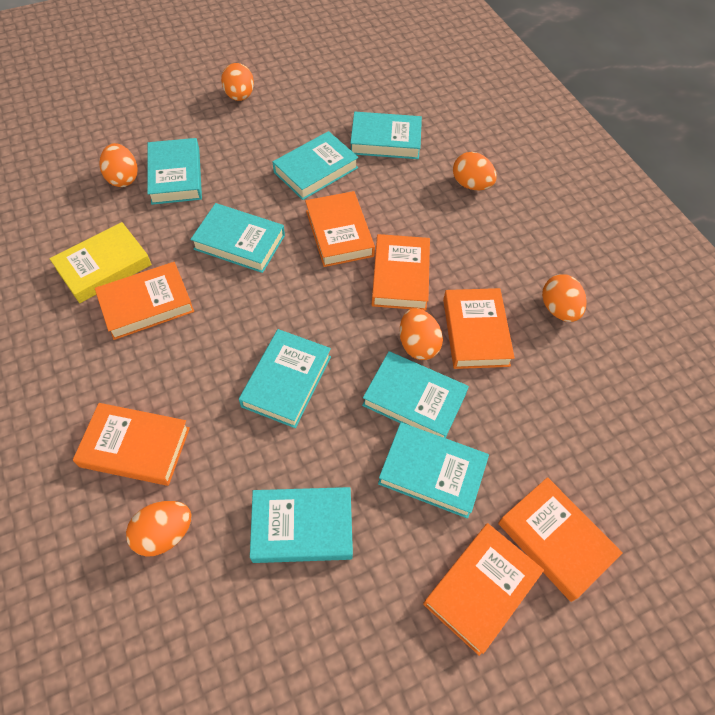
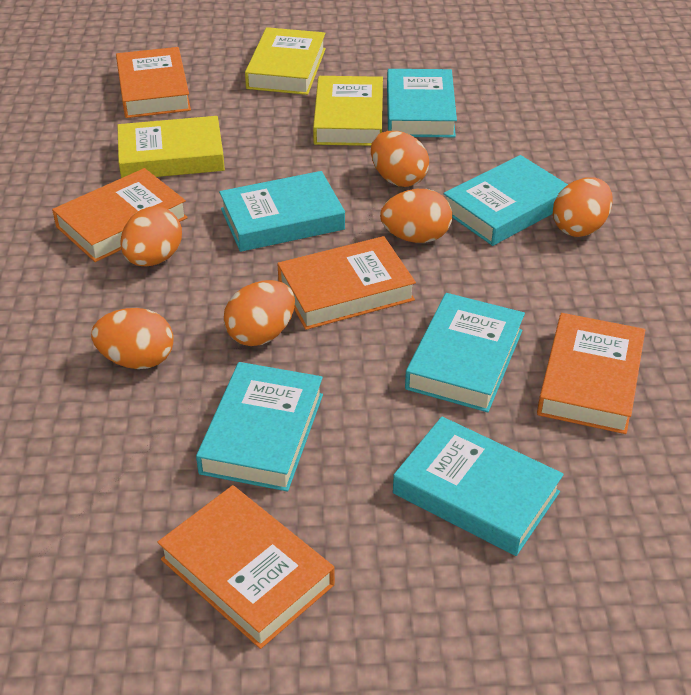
orange book: 7 -> 5
turquoise book: 8 -> 6
yellow book: 1 -> 3

